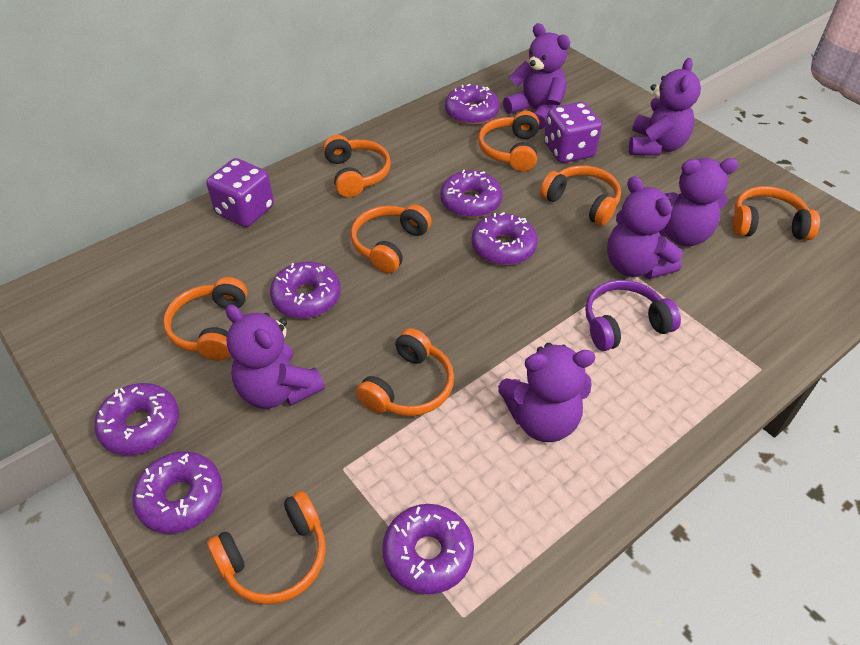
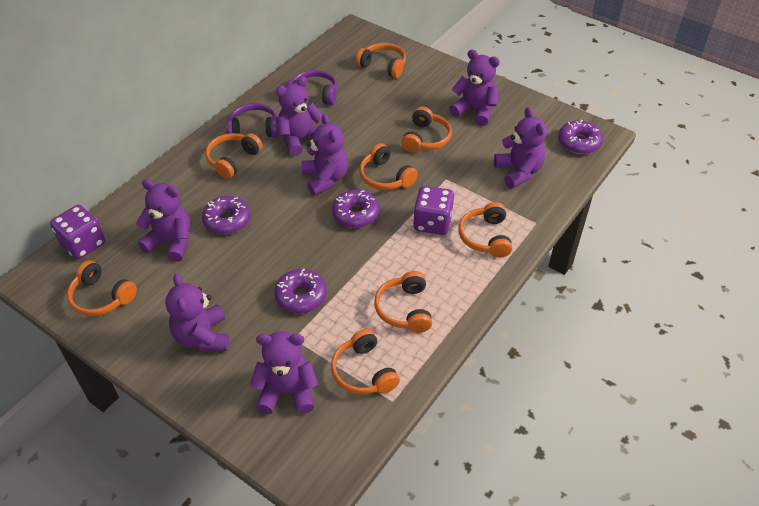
purple donut: 7 -> 4
purple headphones: 1 -> 2
purple teddy bear: 6 -> 7

